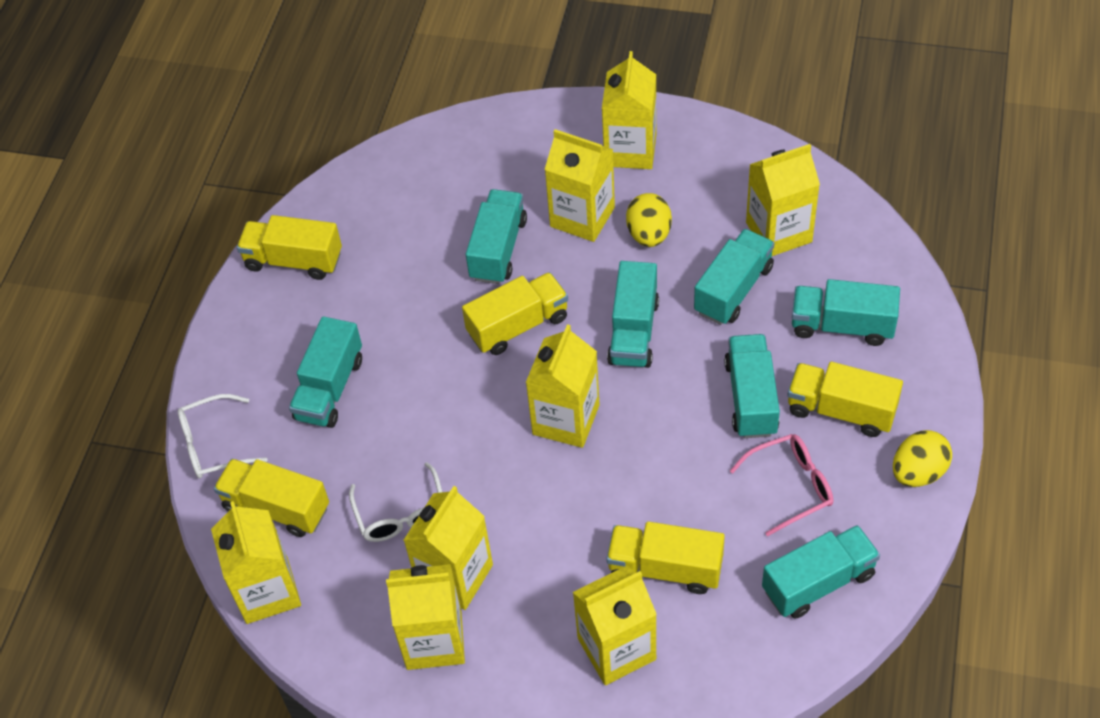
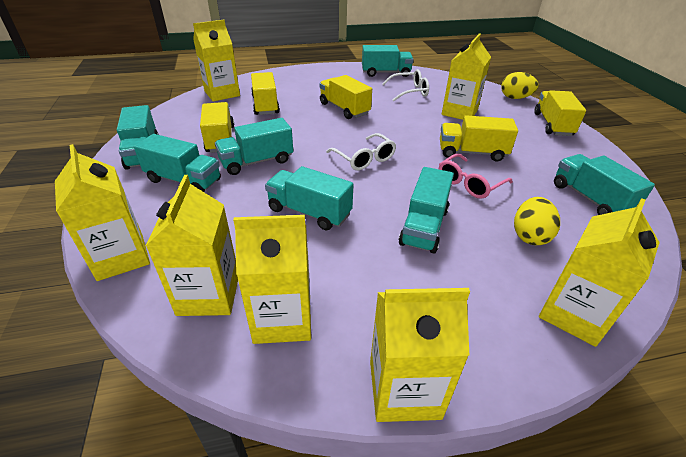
yellow carton: 8 -> 7

